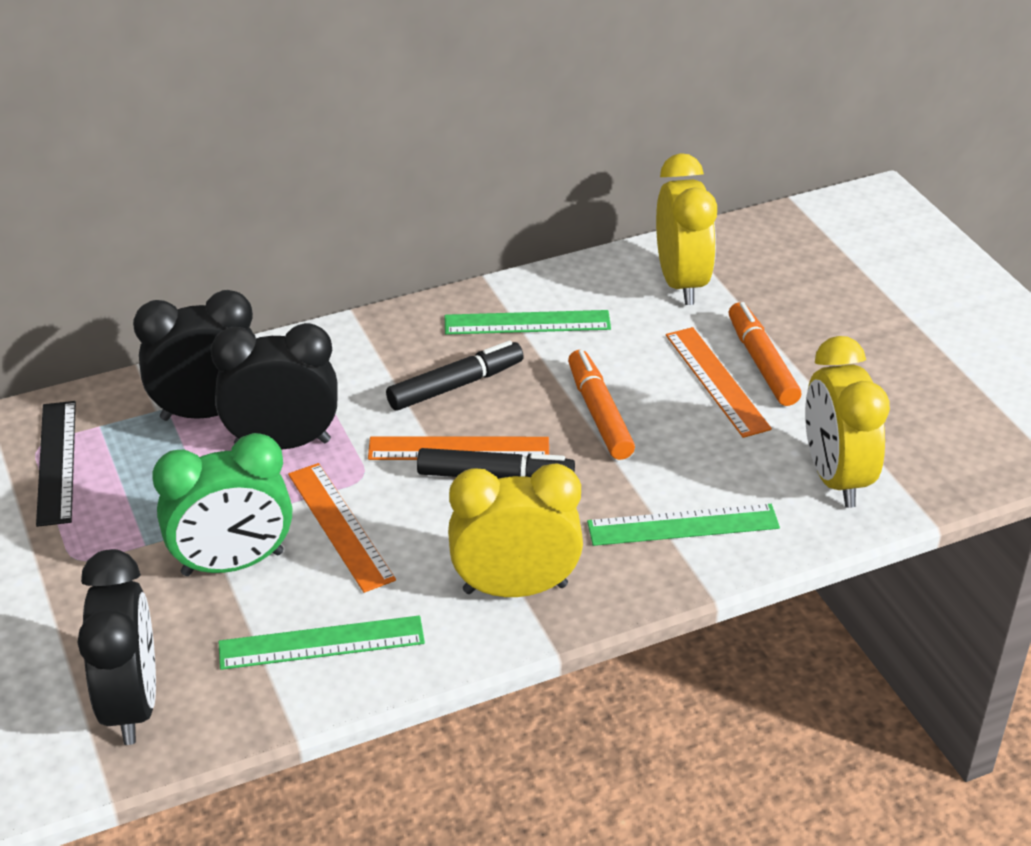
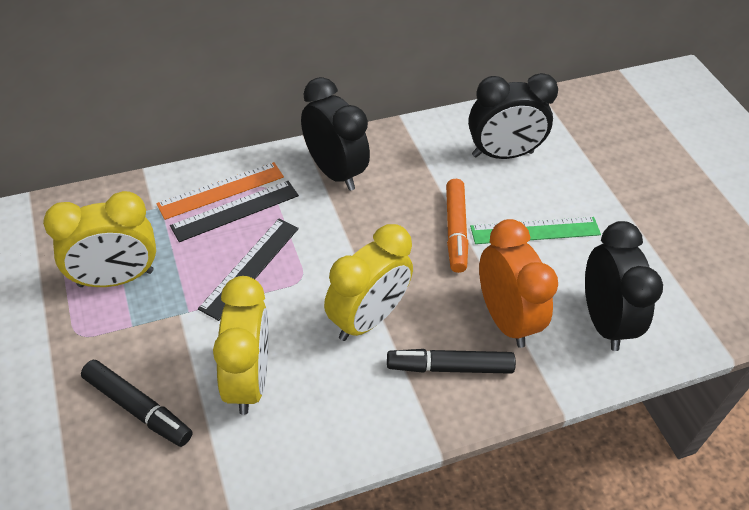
black ruler: 1 -> 2
green clock: 1 -> 0
green ruler: 3 -> 1
orange clock: 0 -> 1
orange marker: 2 -> 1
orange ruler: 3 -> 1

